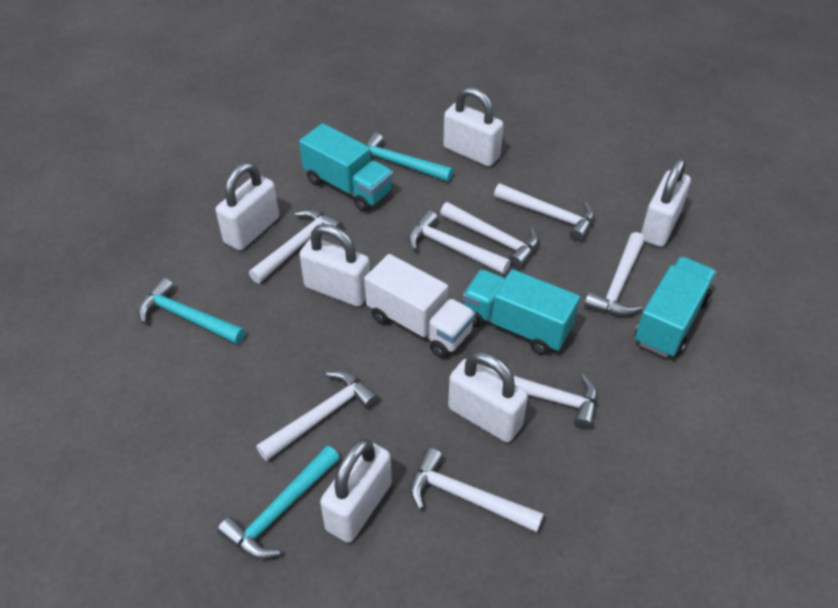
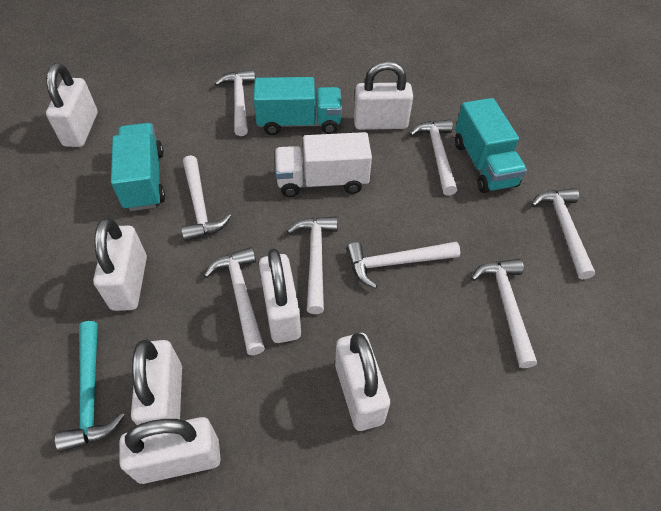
turquoise hammer: 3 -> 1
white padlock: 6 -> 7

